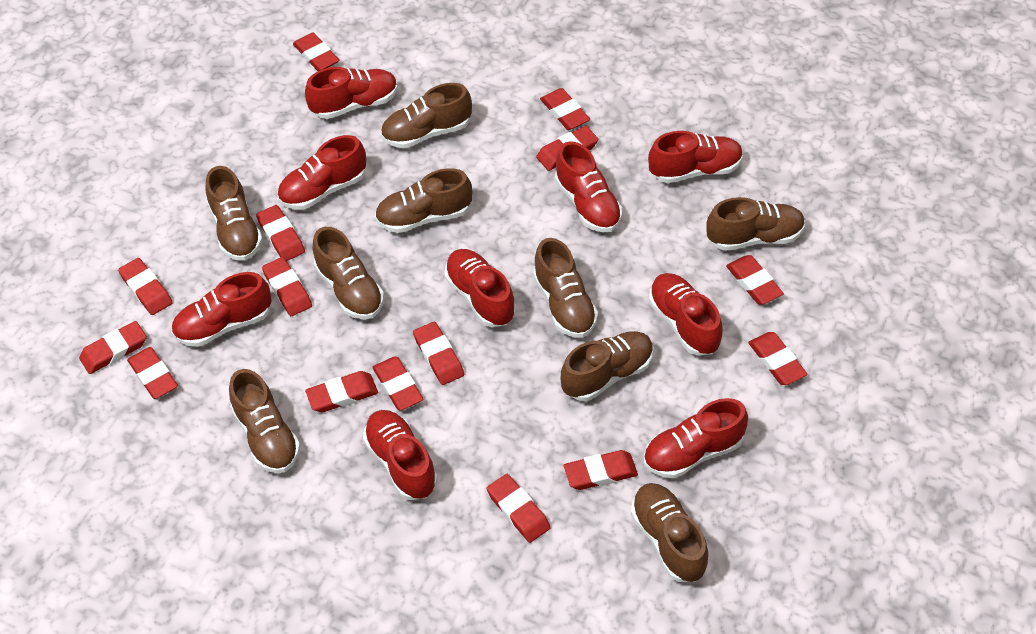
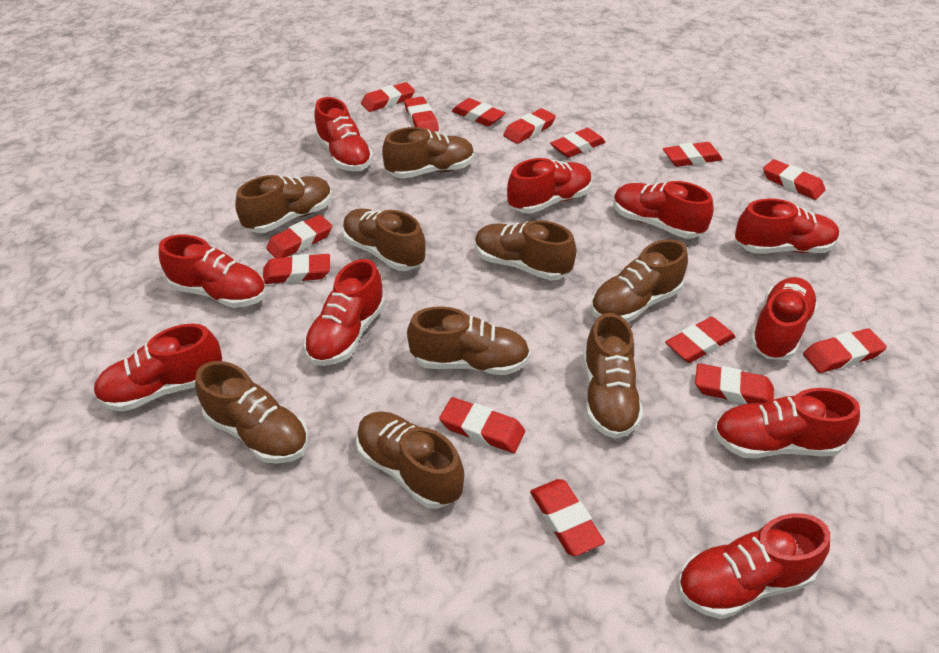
red eraser: 15 -> 14
red shoe: 9 -> 10

